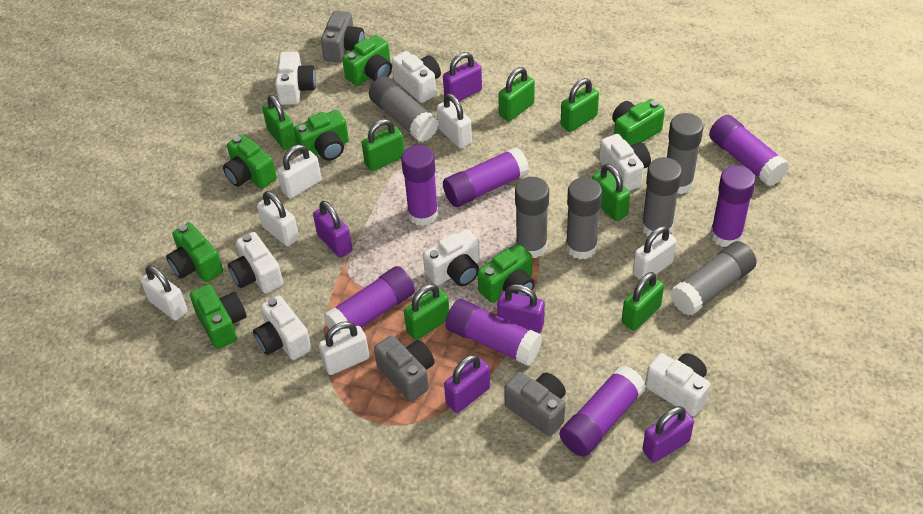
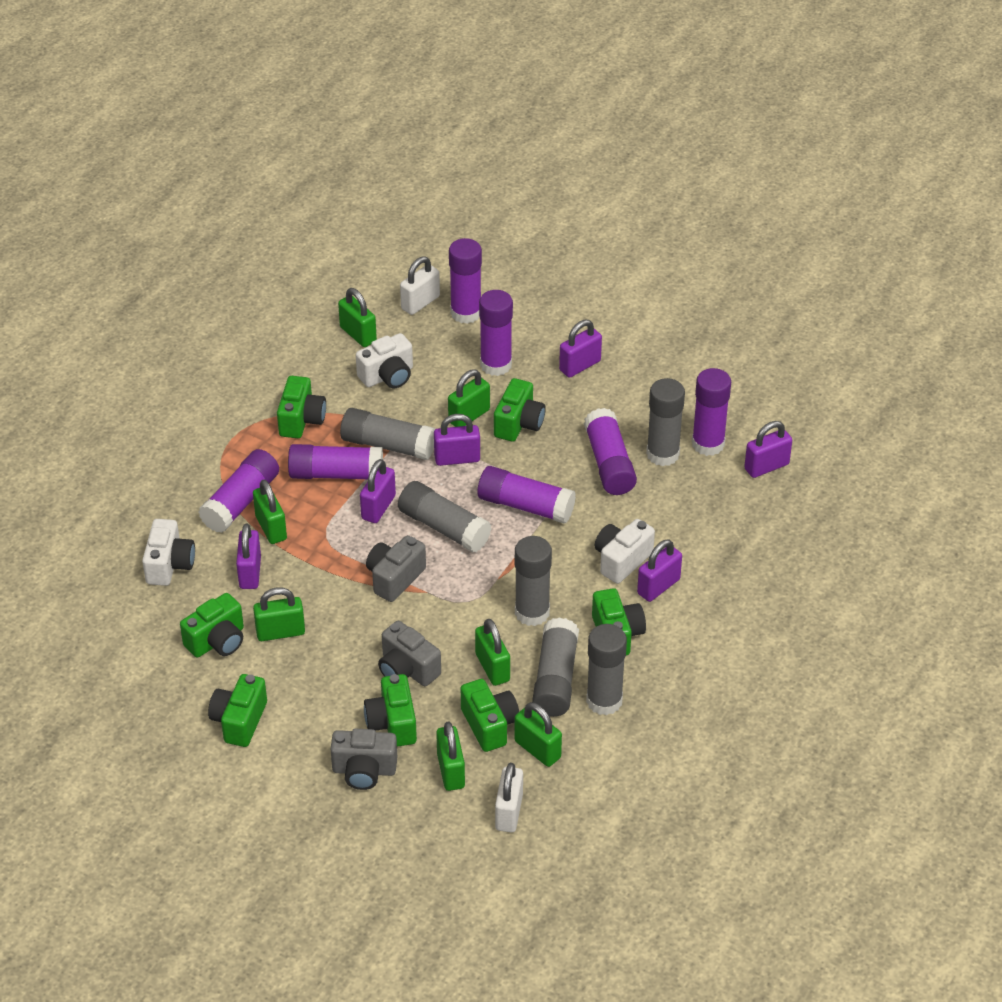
purple padlock: 5 -> 6
white camera: 7 -> 3
white padlock: 6 -> 2

